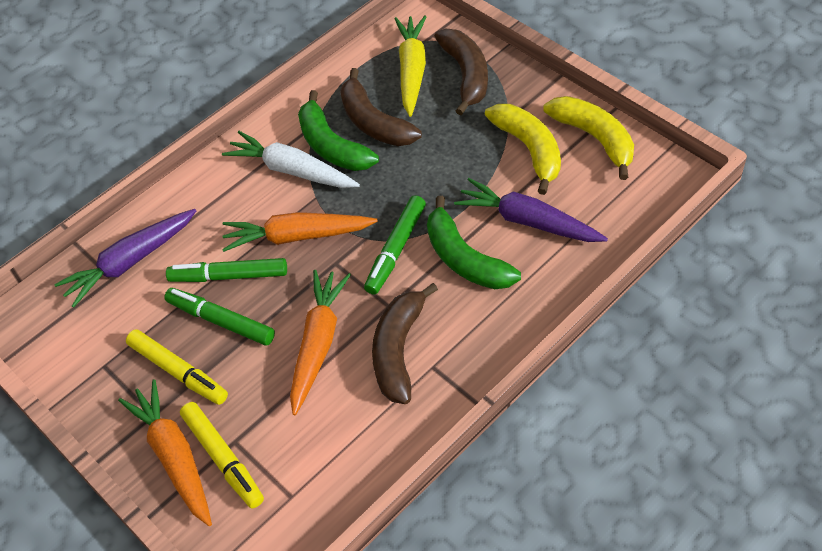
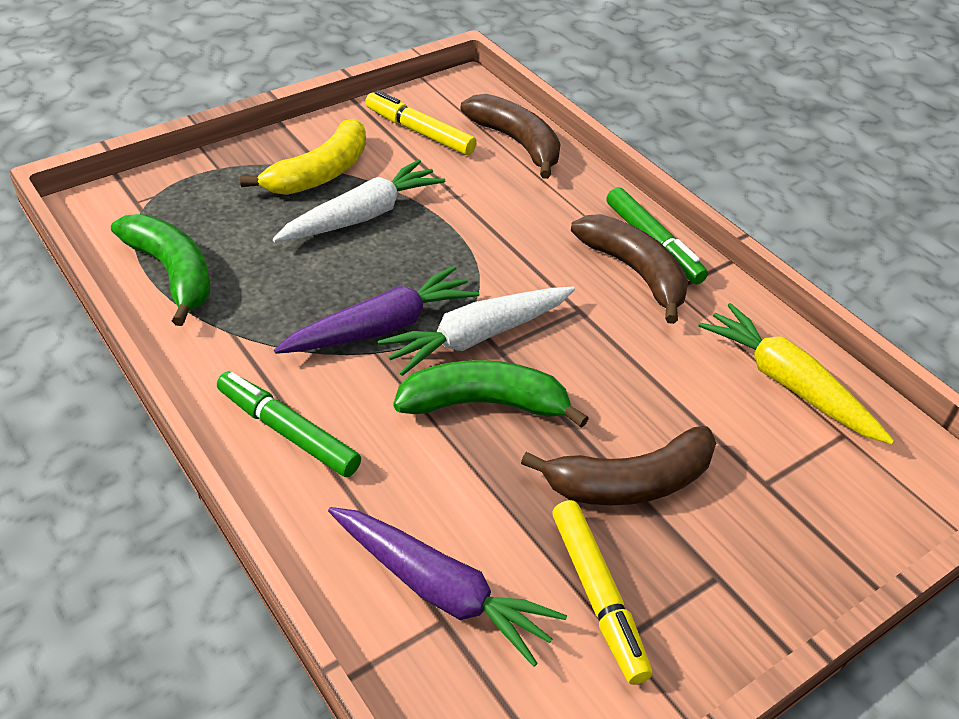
green marker: 3 -> 2
orange carrot: 3 -> 0
white carrot: 1 -> 2
yellow banana: 2 -> 1

